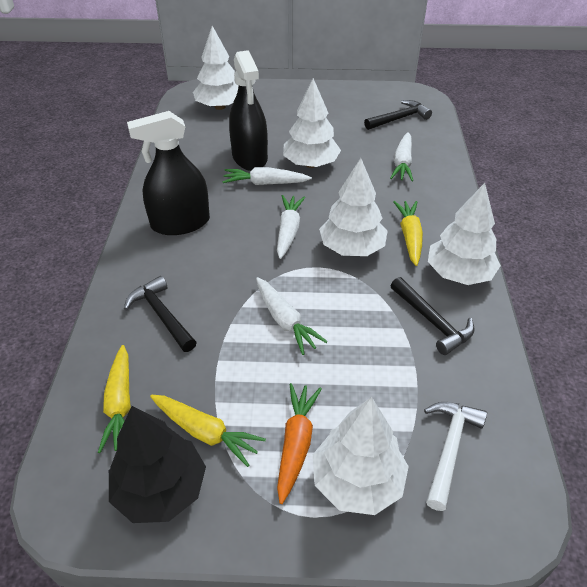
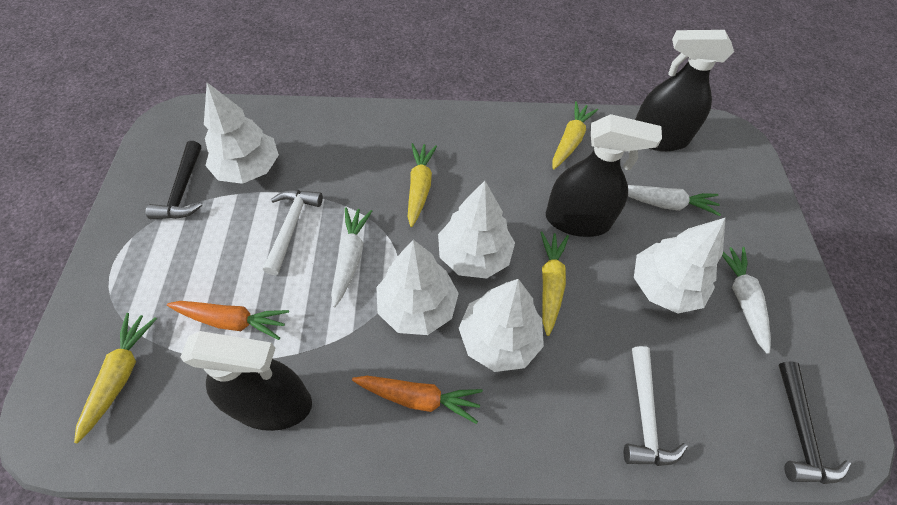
black hammer: 3 -> 2
black spray bottle: 2 -> 3
black tree: 1 -> 0
orange carrot: 1 -> 2
white carrot: 4 -> 3
white hammer: 1 -> 2
yellow carrot: 3 -> 4

